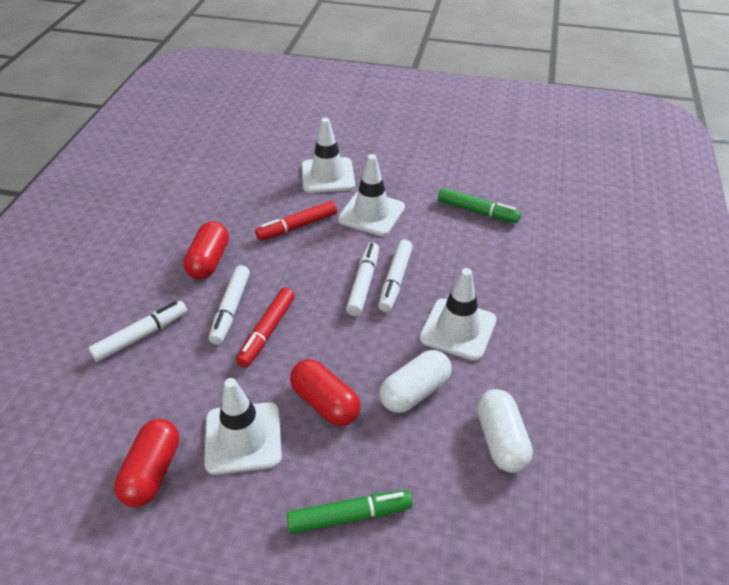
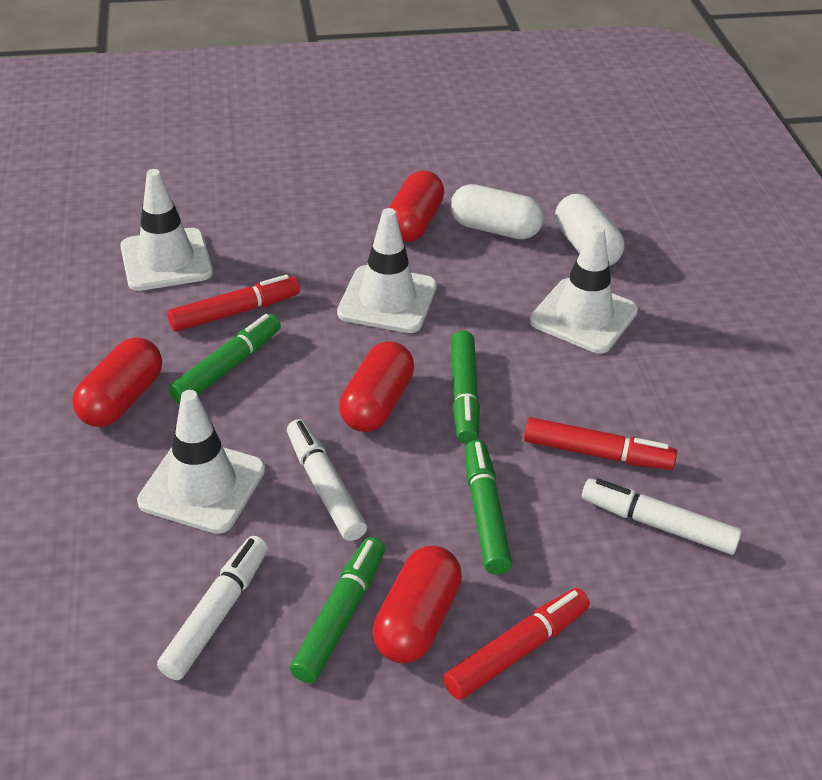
green marker: 2 -> 4
red capsule: 3 -> 4
red marker: 2 -> 3
white marker: 4 -> 3

